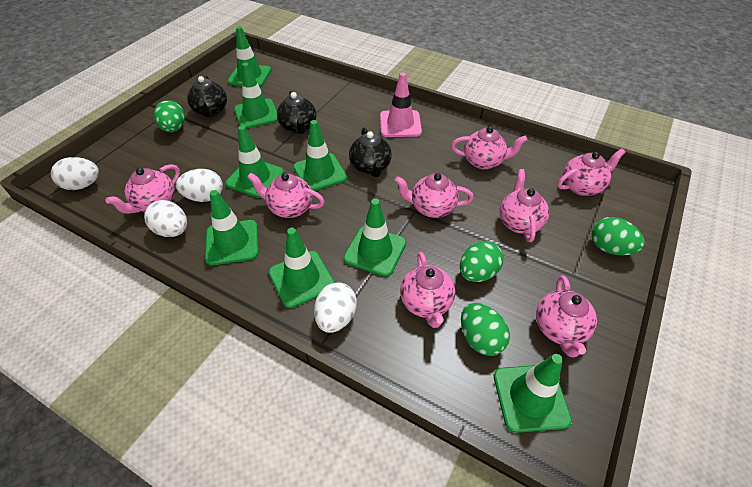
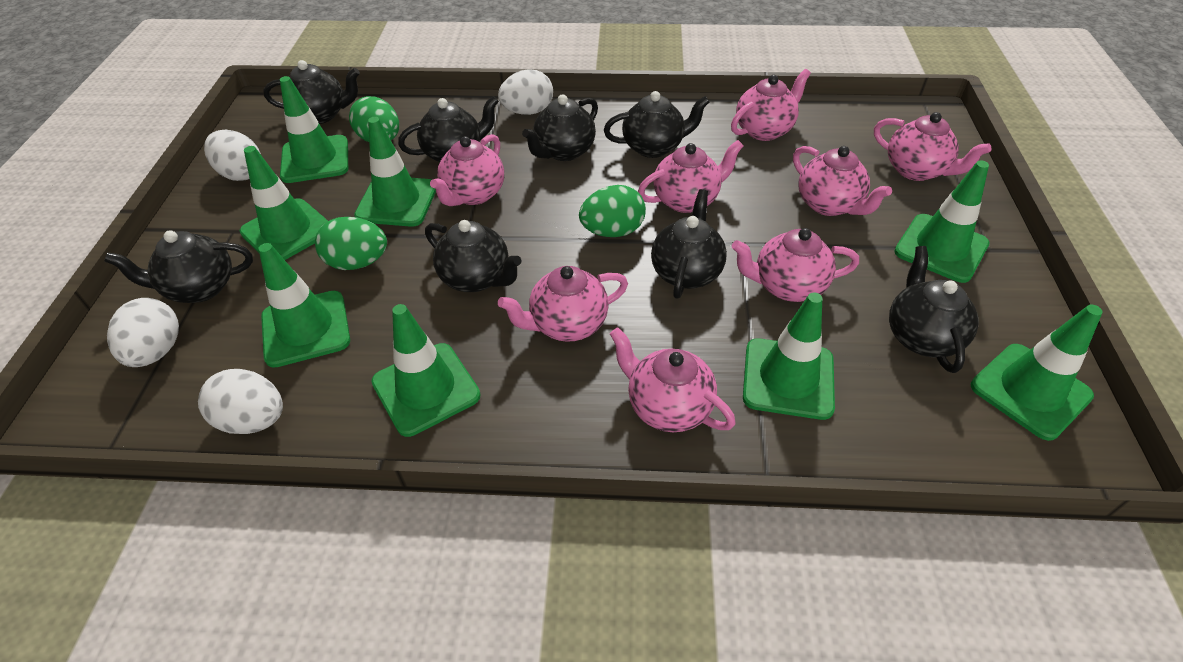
black teapot: 3 -> 8
green egg: 4 -> 3
pink traffic cone: 1 -> 0

